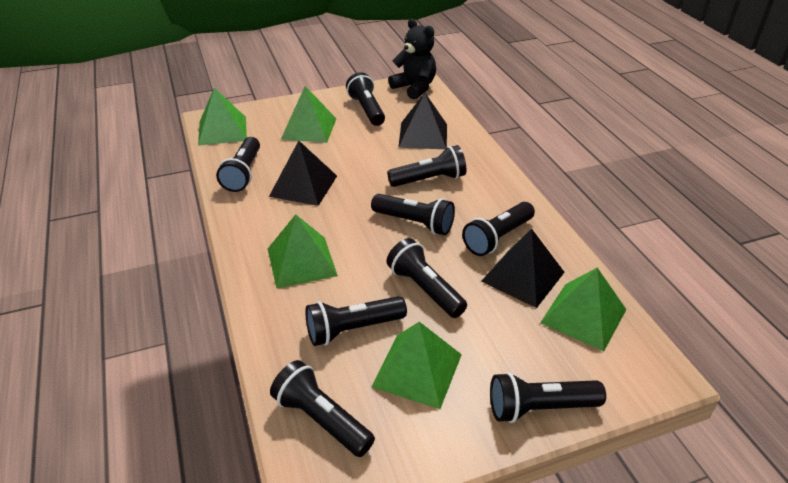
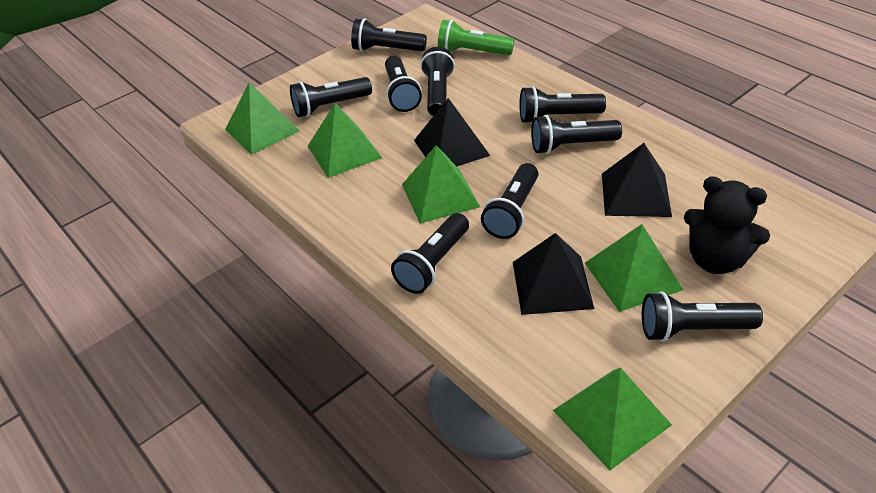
green flashlight: 0 -> 1

